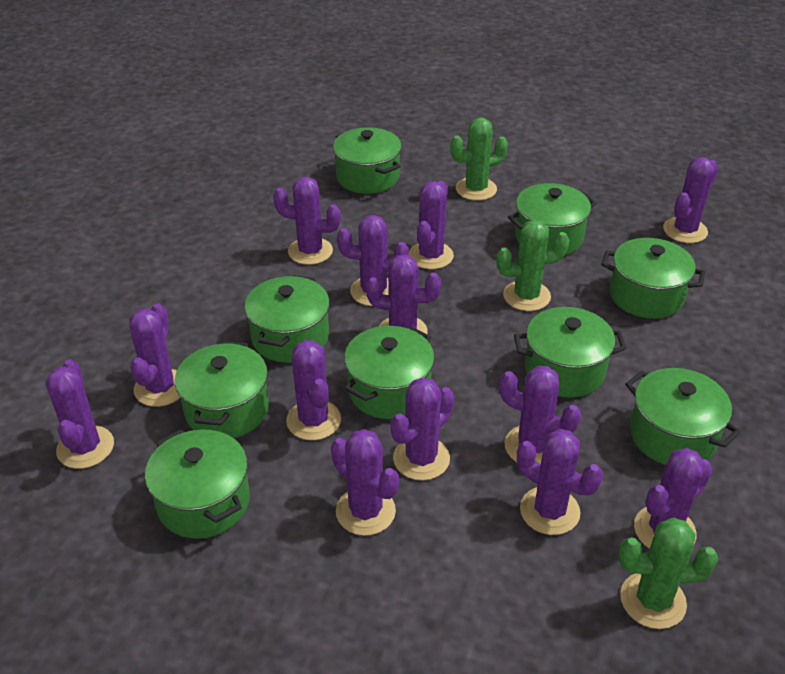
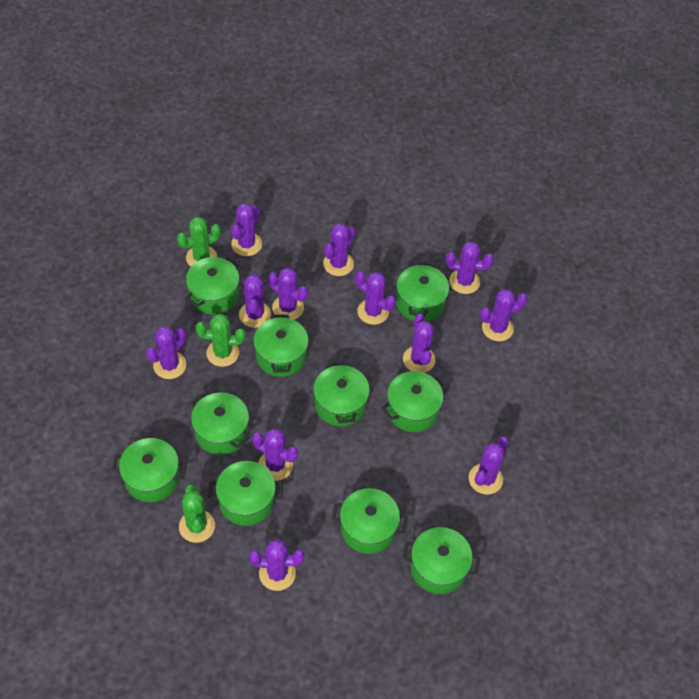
green pot: 9 -> 10
purple cactus: 13 -> 12

